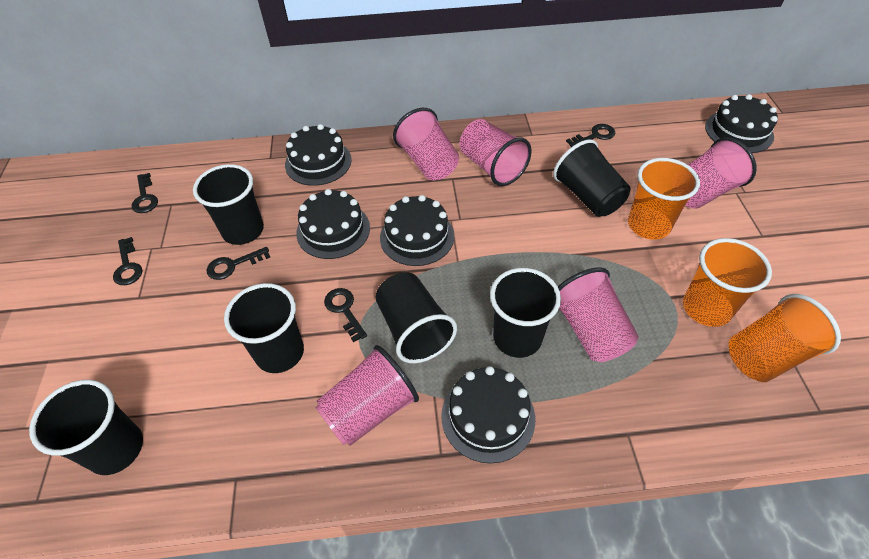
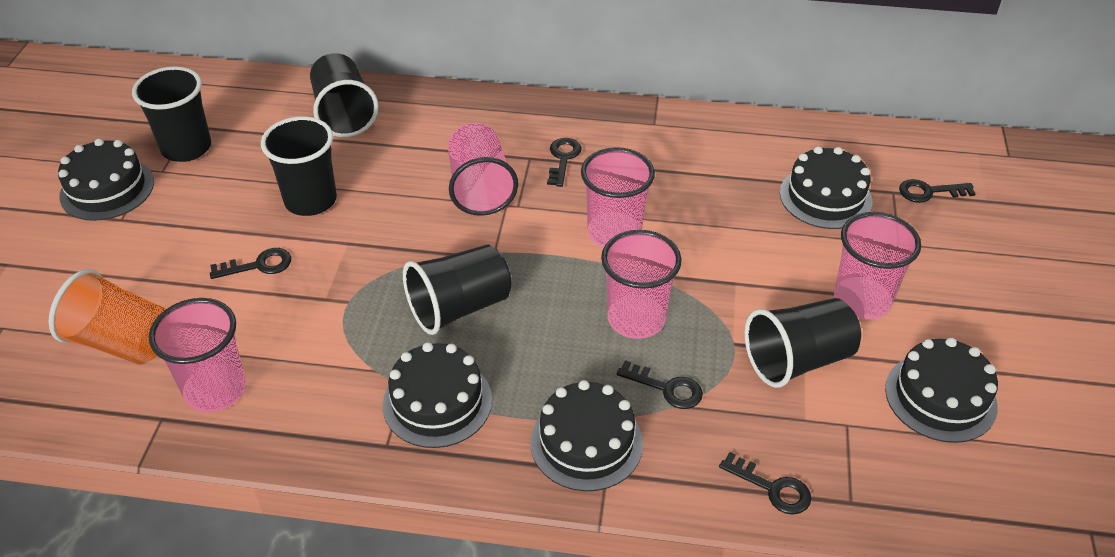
black cup: 6 -> 5
orange cup: 3 -> 1

